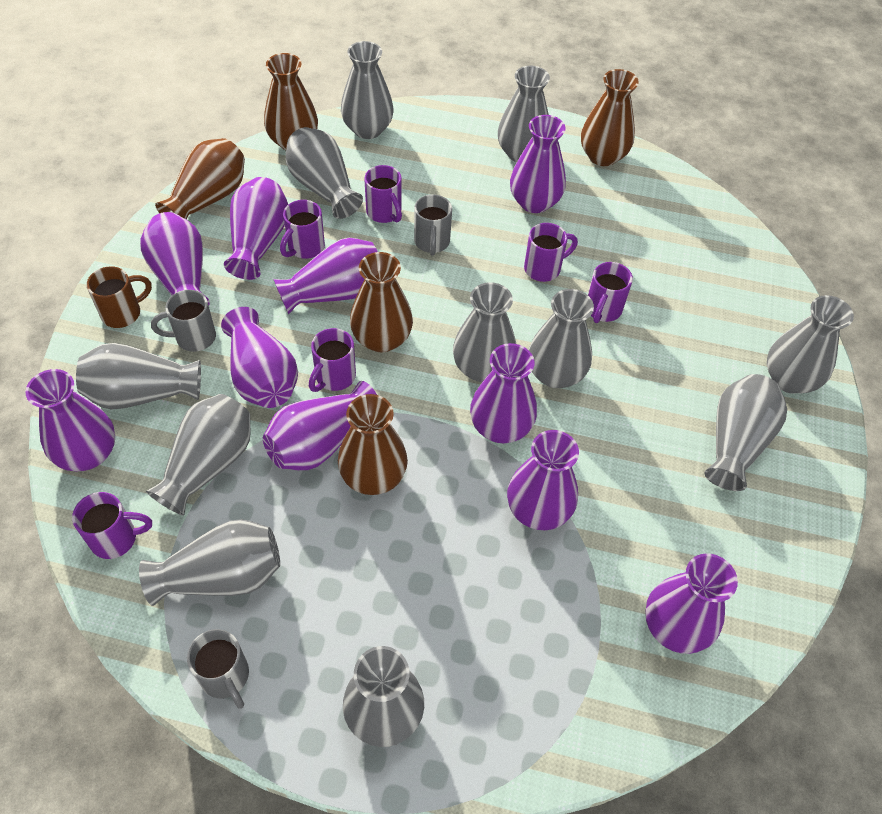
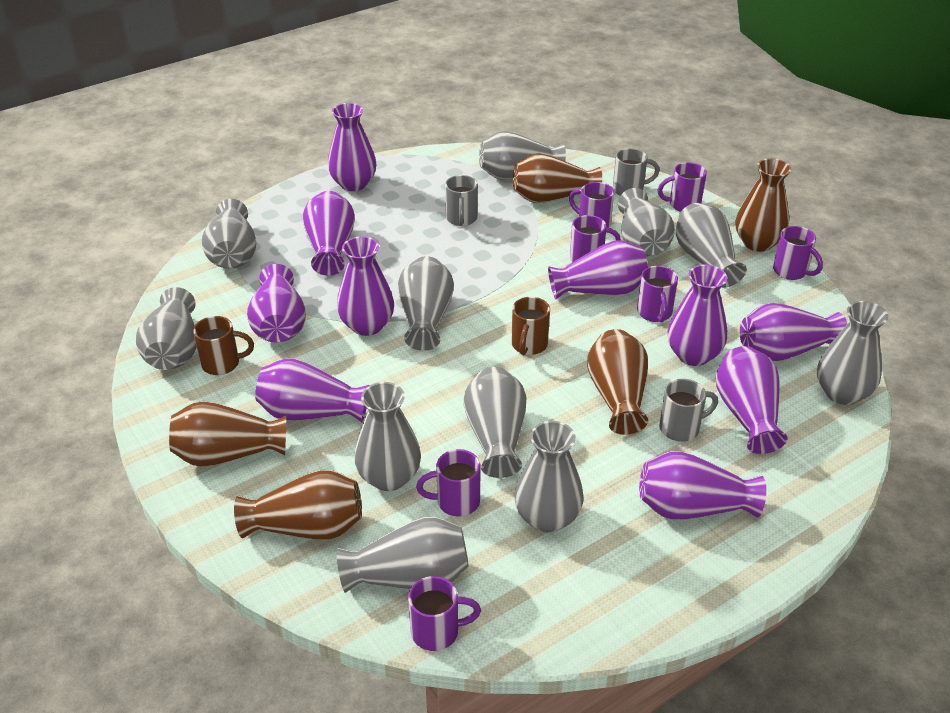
brown mug: 1 -> 2
purple mug: 6 -> 7

